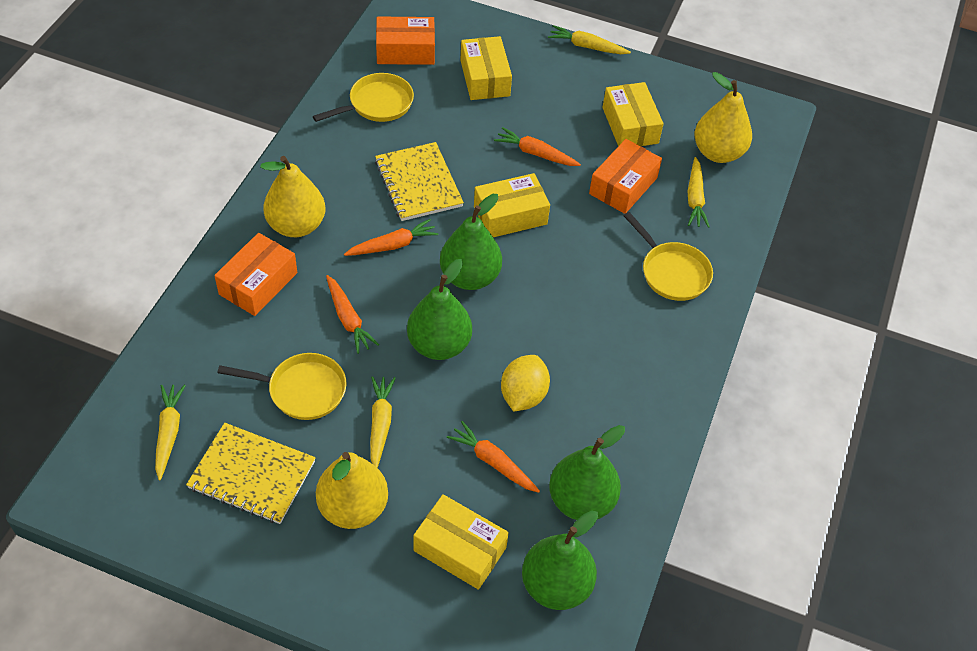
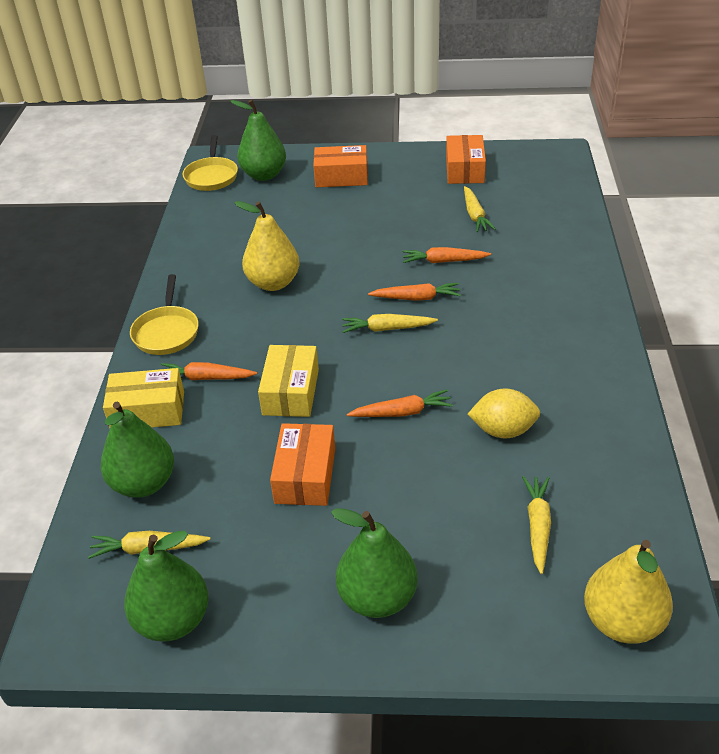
yellow box: 4 -> 2
yellow notebook: 2 -> 0
yellow pan: 3 -> 2
yellow pear: 3 -> 2

